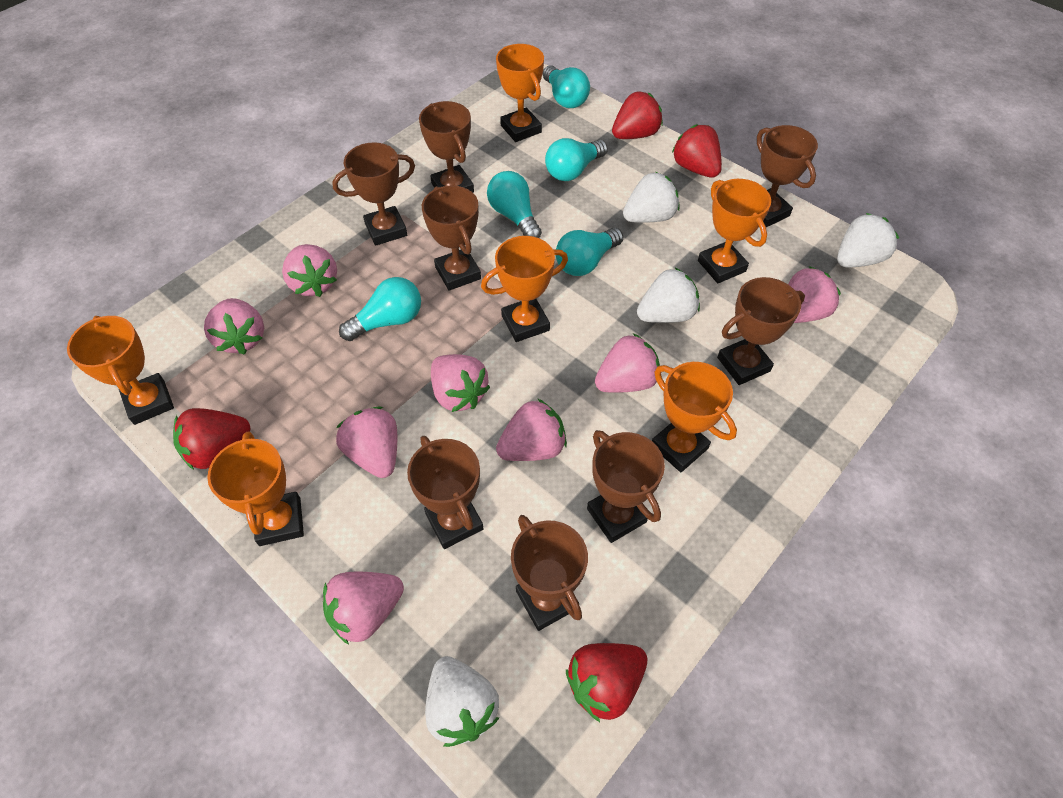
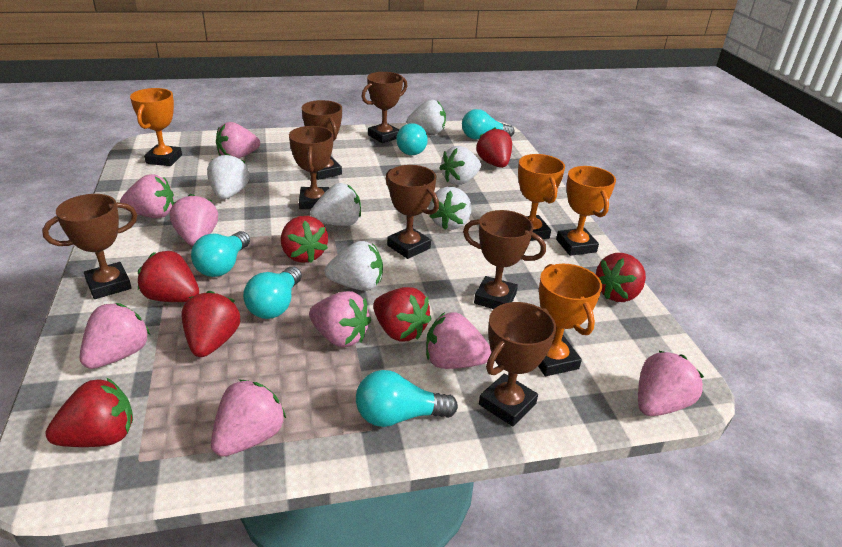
brown trophy: 8 -> 7
orange trophy: 6 -> 4
red strawberry: 4 -> 7
white strawberry: 4 -> 6

